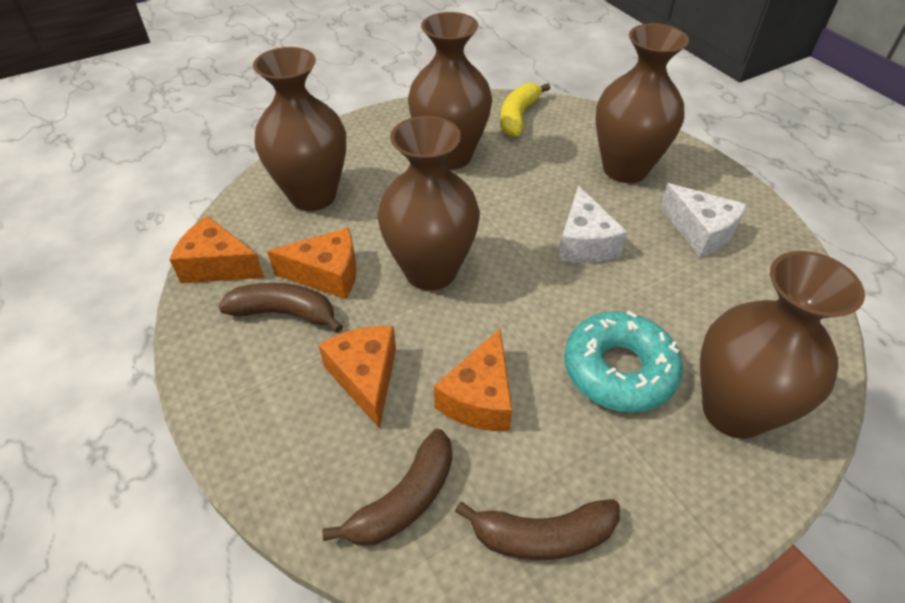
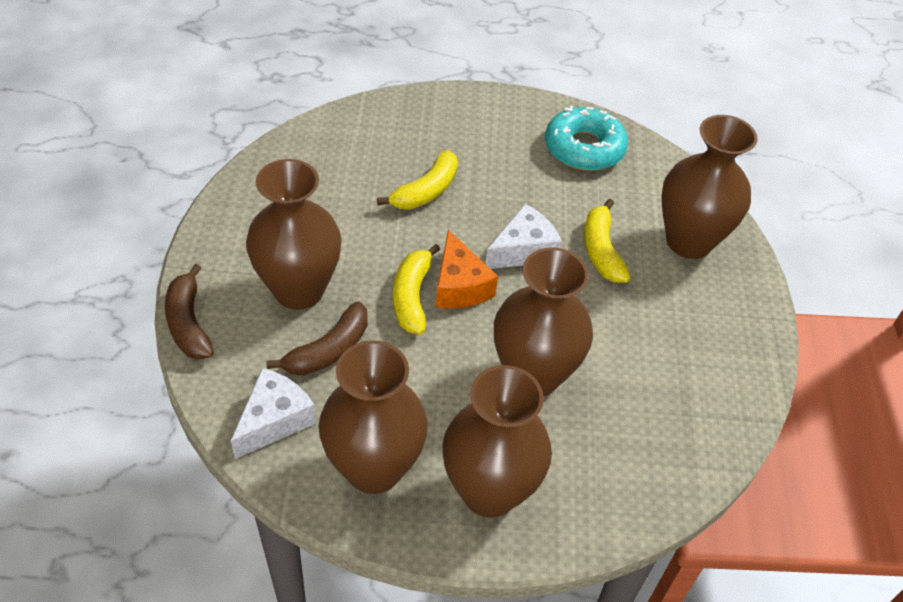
brown banana: 3 -> 2
orange cheese: 4 -> 1
yellow banana: 1 -> 3

